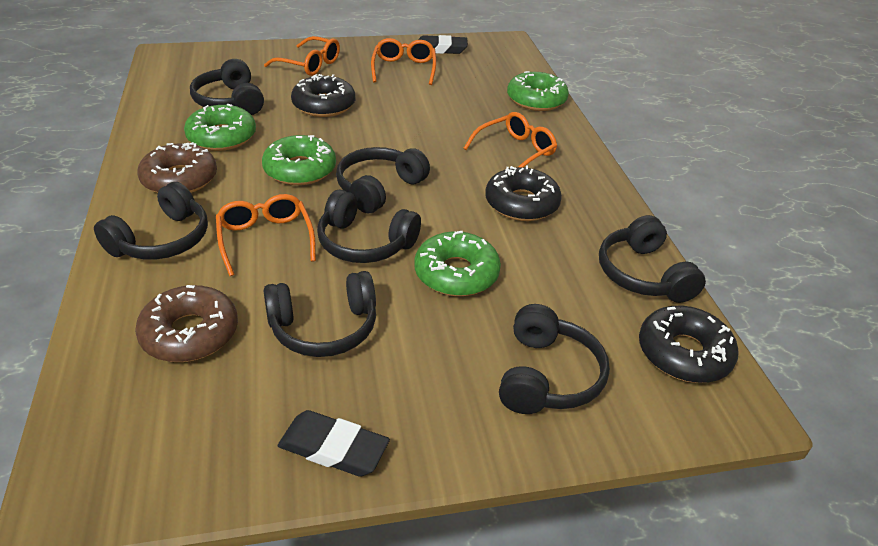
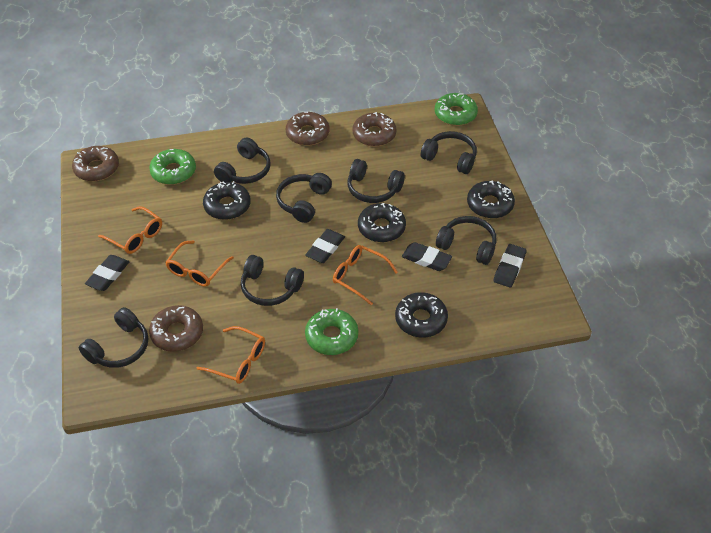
black donut: 3 -> 4
black eraser: 2 -> 4
brown donut: 2 -> 4
green donut: 4 -> 3

